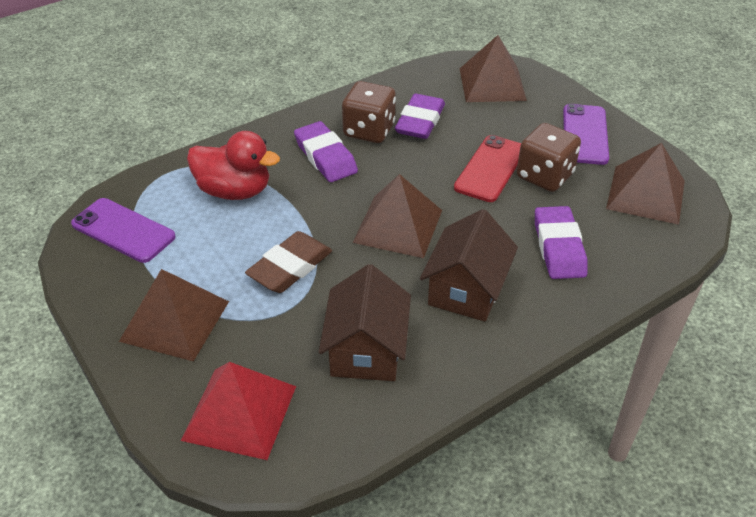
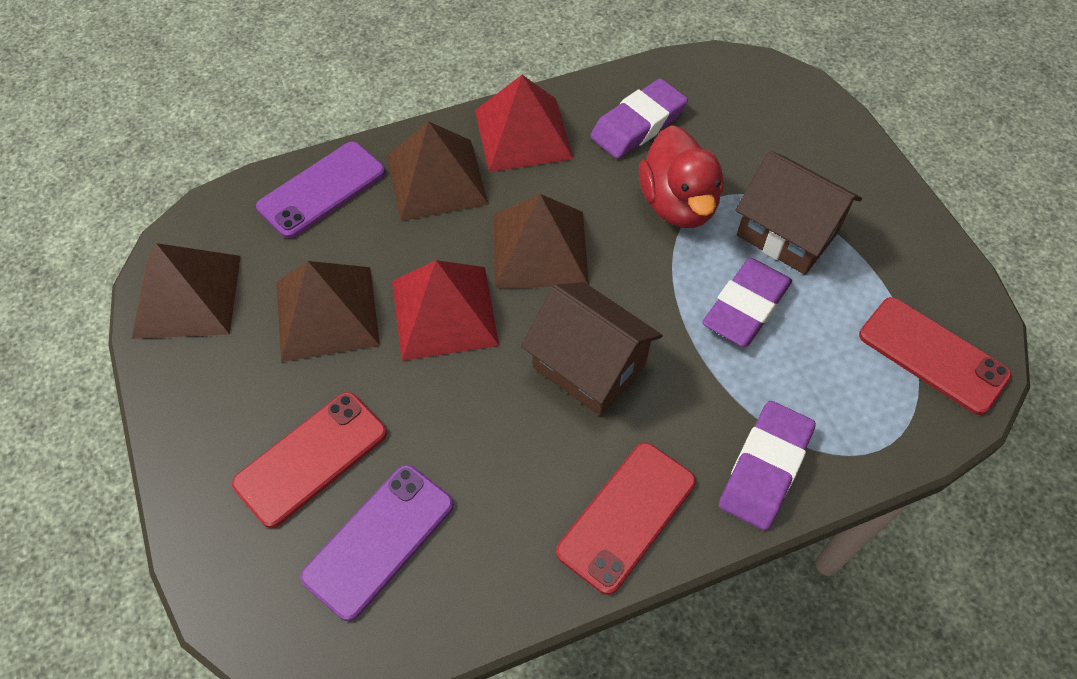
brown dice: 2 -> 0
brown eraser: 1 -> 0
red phone: 1 -> 3
red pyramid: 1 -> 2

